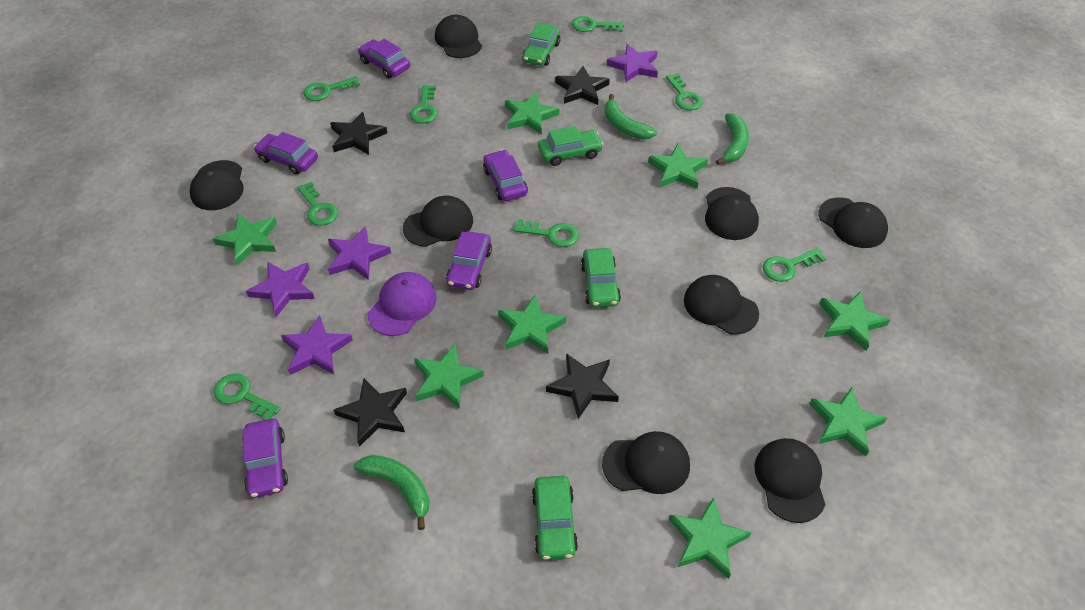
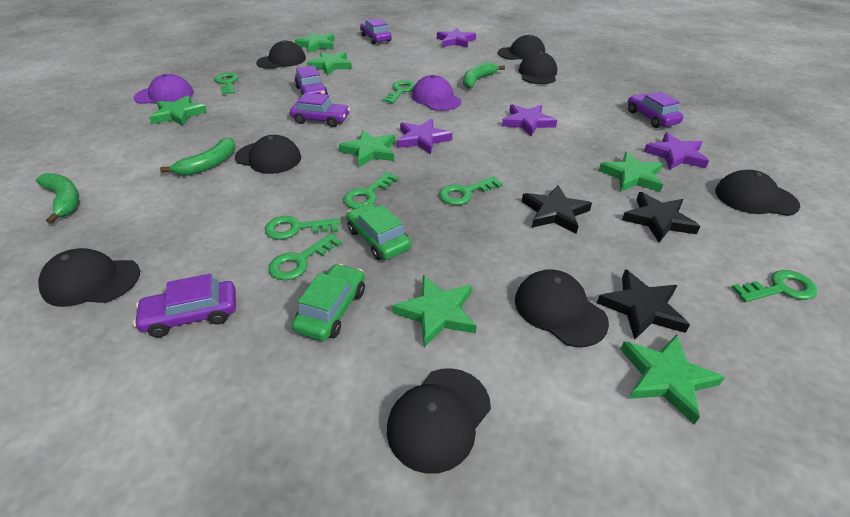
black star: 4 -> 3
green car: 4 -> 2
green key: 8 -> 7
green star: 8 -> 7
purple cap: 1 -> 2

